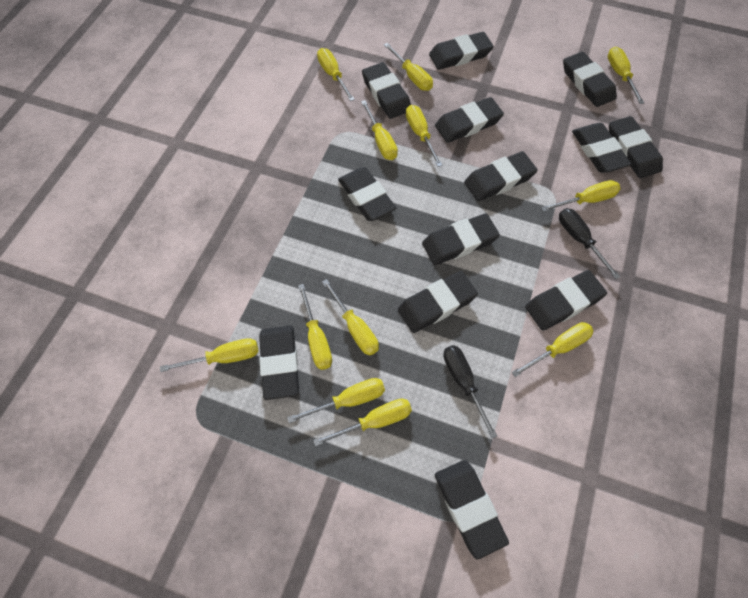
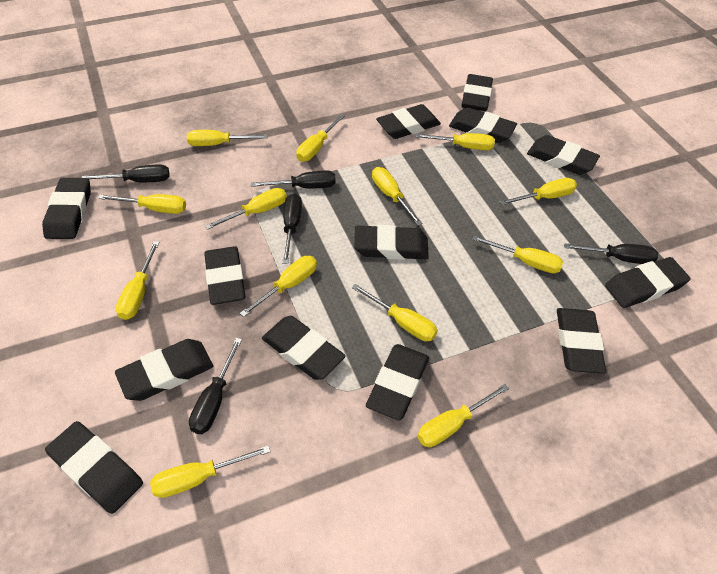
black screwdriver: 2 -> 5
yellow screwdriver: 12 -> 13

